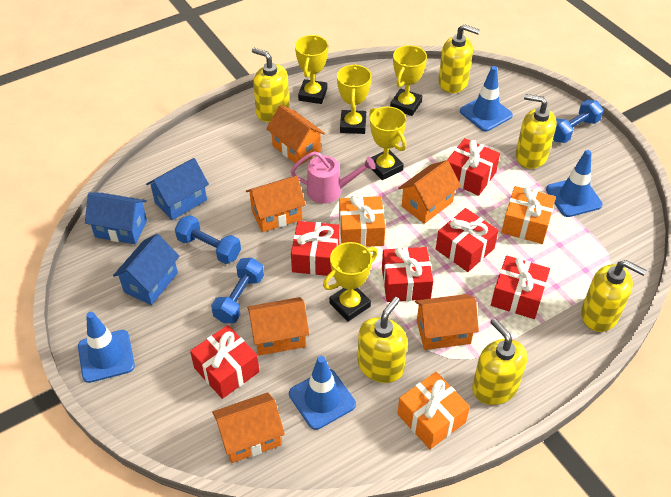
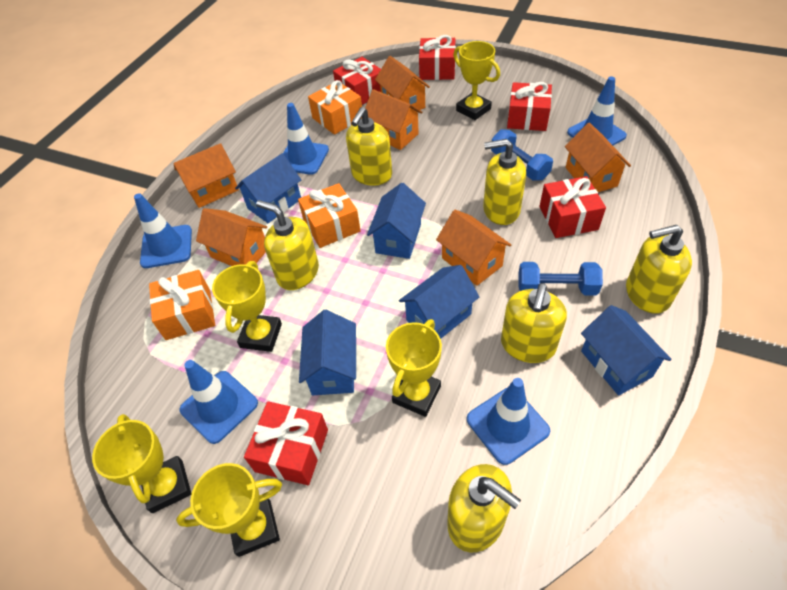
blue dumbbell: 3 -> 2
blue house: 3 -> 5
blue traffic cone: 4 -> 5
pink watering can: 1 -> 0
red gift: 6 -> 5

